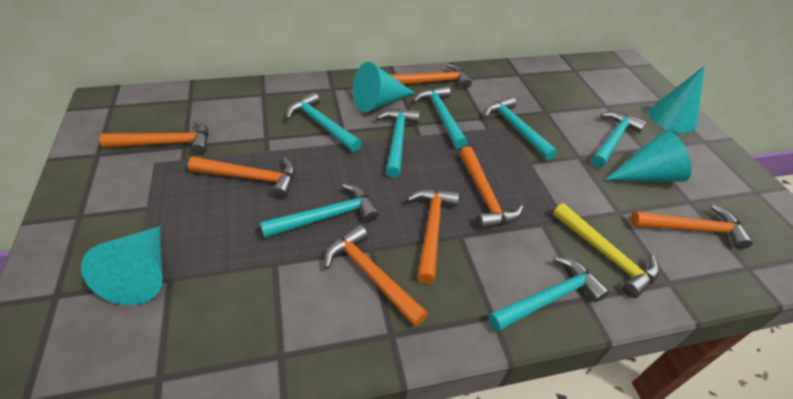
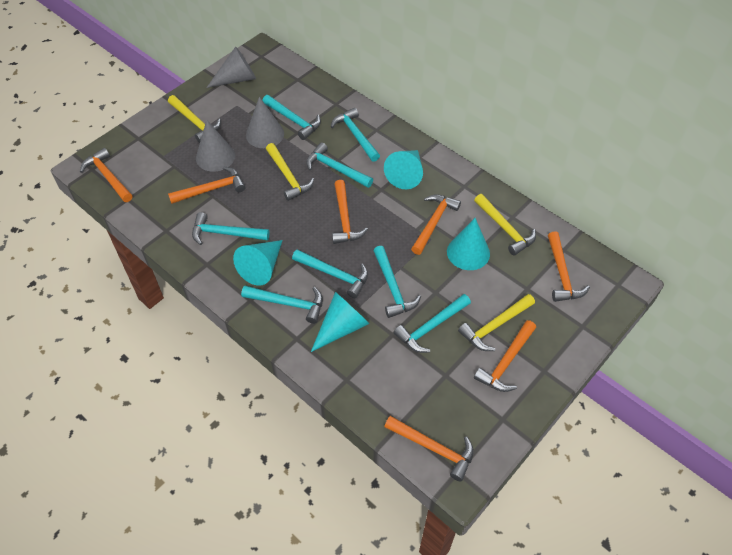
grey cone: 0 -> 3
turquoise hammer: 7 -> 8
yellow hammer: 1 -> 4

